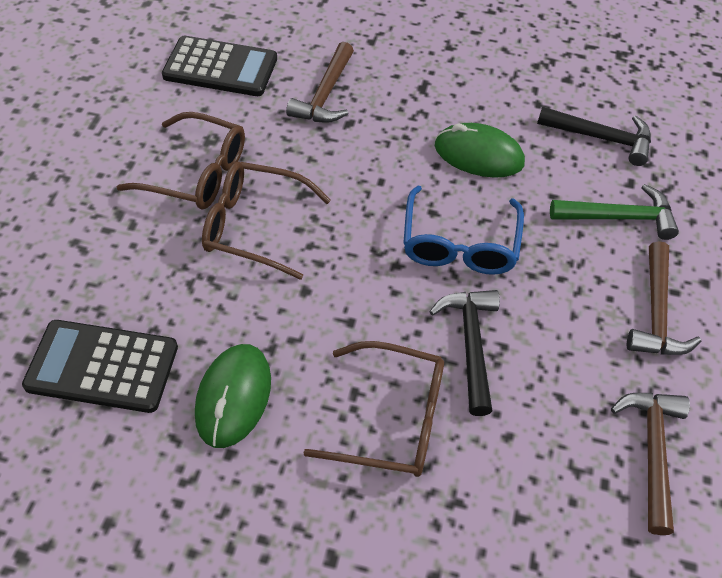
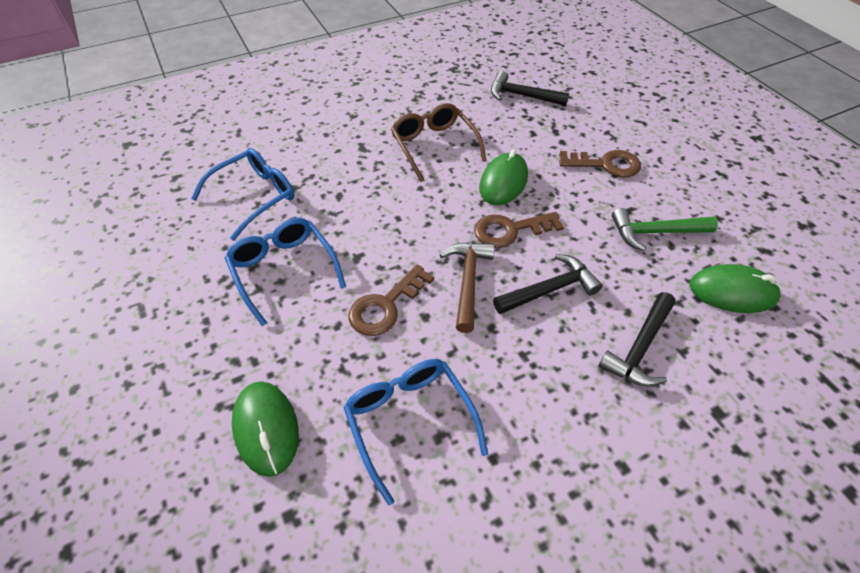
black calculator: 2 -> 0
black hammer: 2 -> 3
blue glasses: 1 -> 3
brown glasses: 3 -> 1
brown hammer: 3 -> 1
brown key: 0 -> 3
green mouse: 2 -> 3

